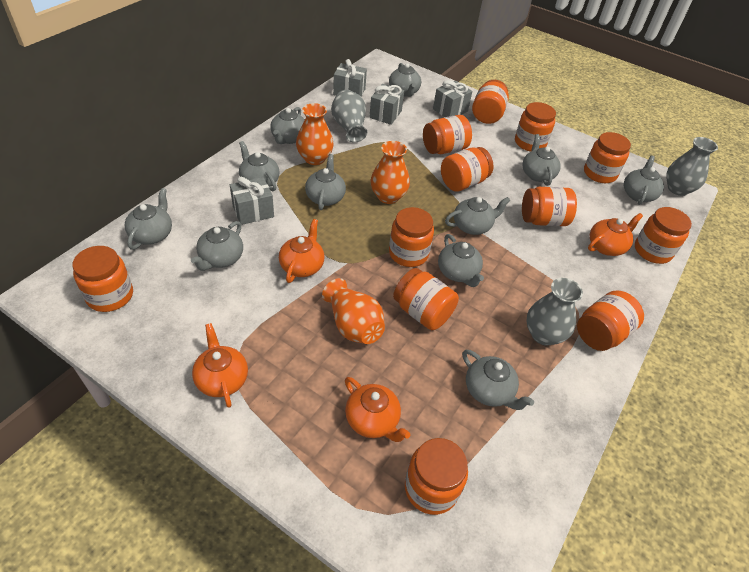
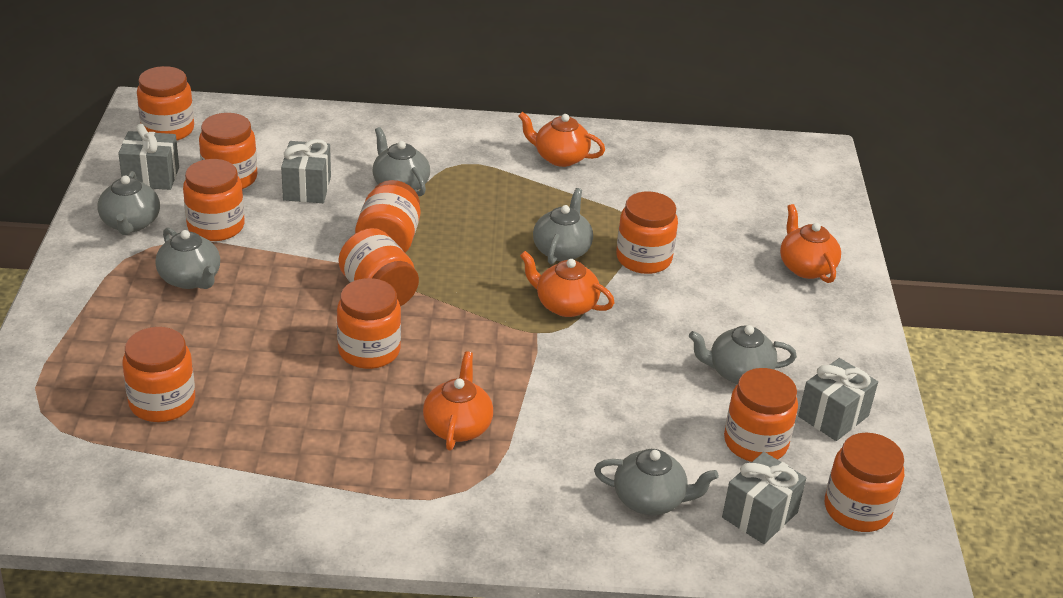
grey teapot: 11 -> 6
grey vase: 3 -> 0
orange jar: 12 -> 10
orange vase: 3 -> 0

